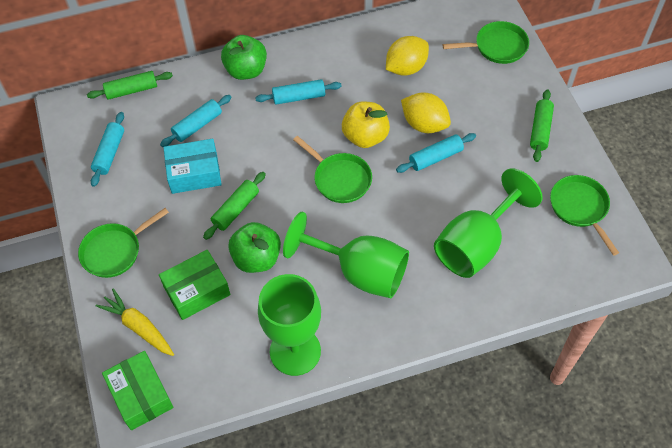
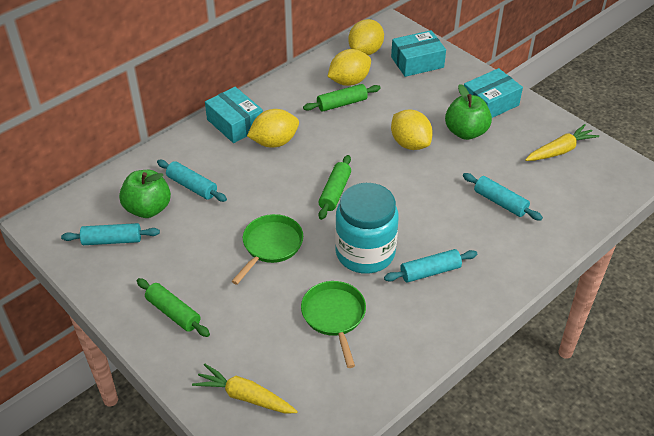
green box: 2 -> 0
green goblet: 3 -> 0
green pan: 4 -> 2
turquoise box: 1 -> 3
turquoise jar: 0 -> 1
yellow apple: 1 -> 0
yellow carrot: 1 -> 2
yellow lemon: 2 -> 4

